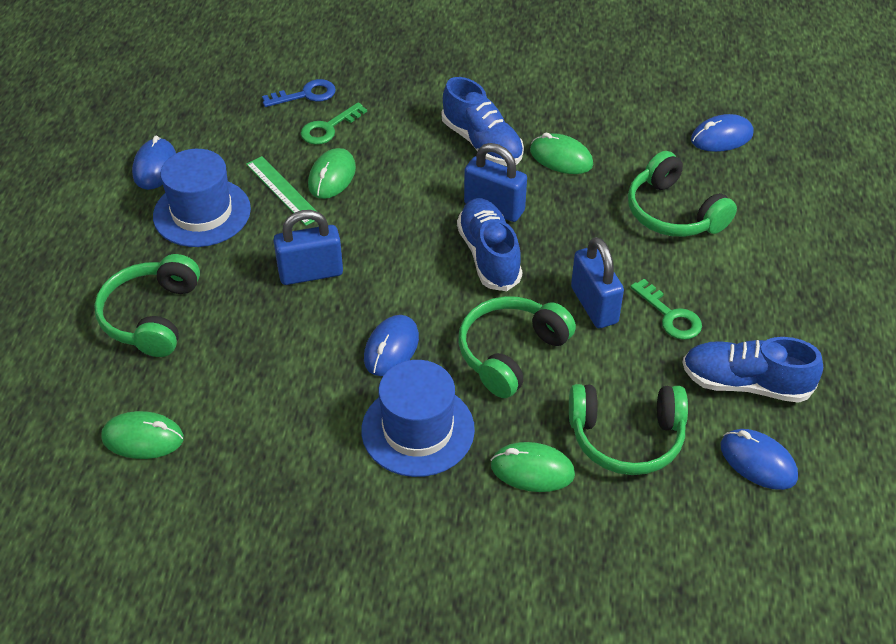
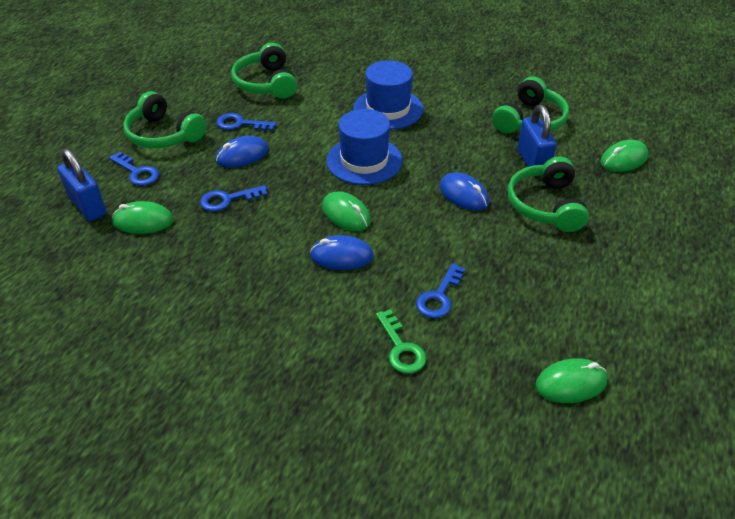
blue key: 1 -> 4
blue mouse: 4 -> 3
blue padlock: 3 -> 2
blue shoe: 3 -> 0
green key: 2 -> 1
green ruler: 1 -> 0

